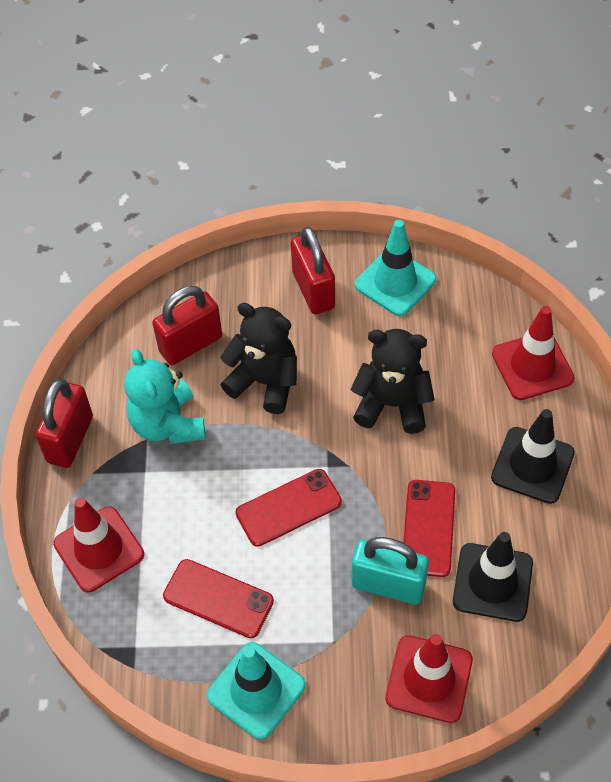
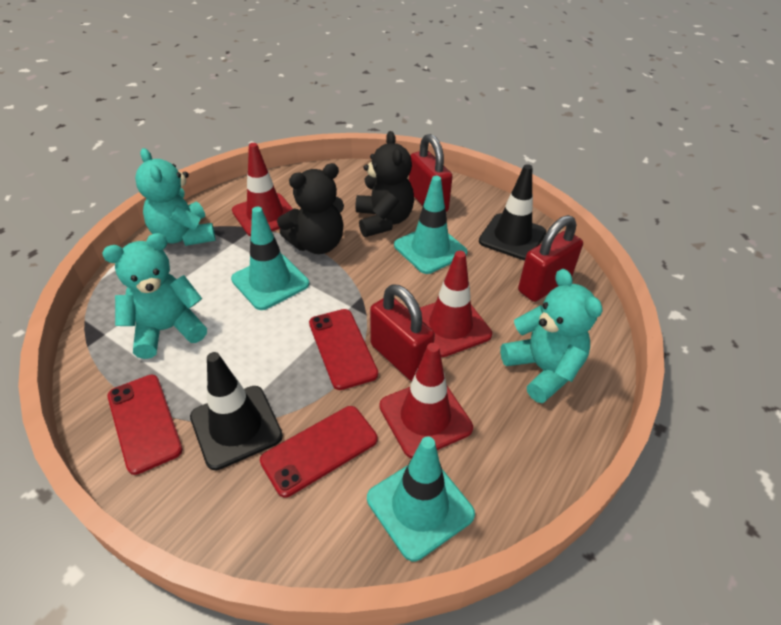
turquoise padlock: 1 -> 0
turquoise teddy bear: 1 -> 3
turquoise traffic cone: 2 -> 3

